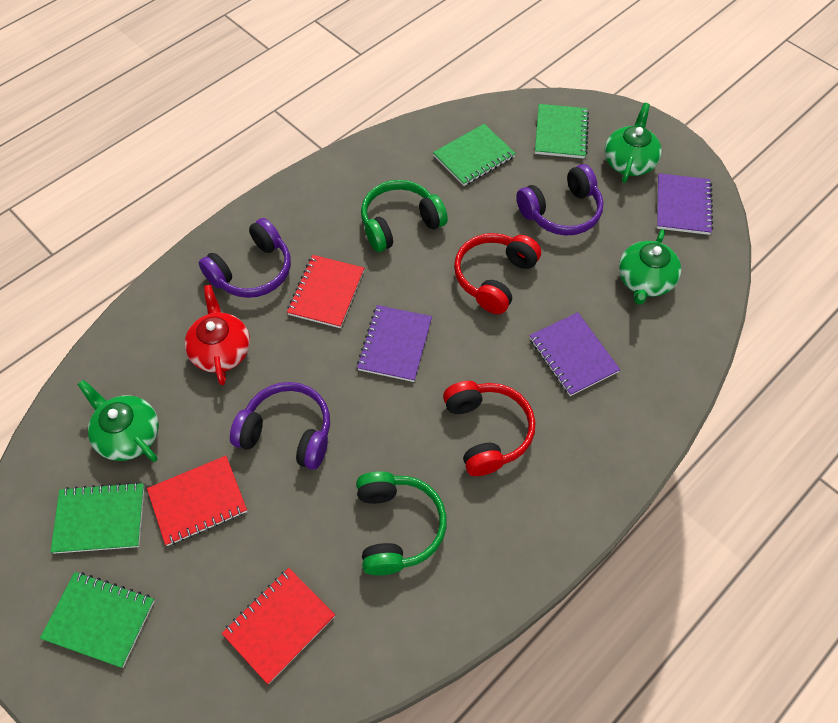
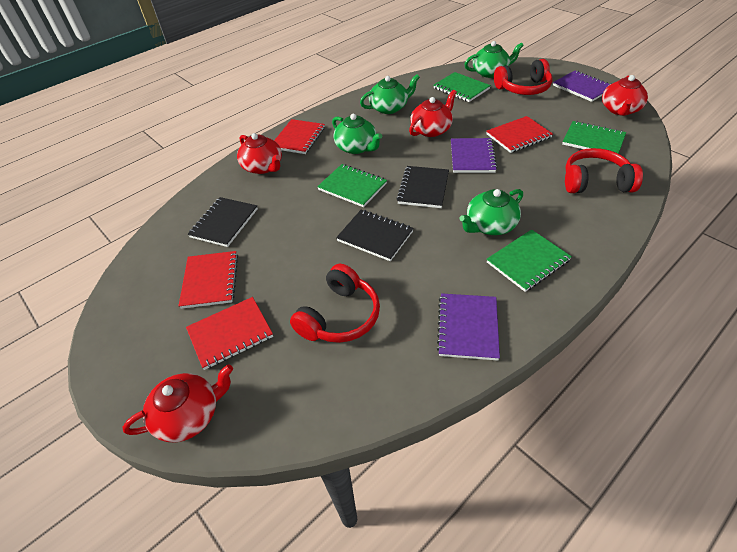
black notebook: 0 -> 3
green headphones: 2 -> 0
green teapot: 3 -> 4
purple headphones: 3 -> 0
red headphones: 2 -> 3
red notebook: 3 -> 4
red teapot: 1 -> 4

